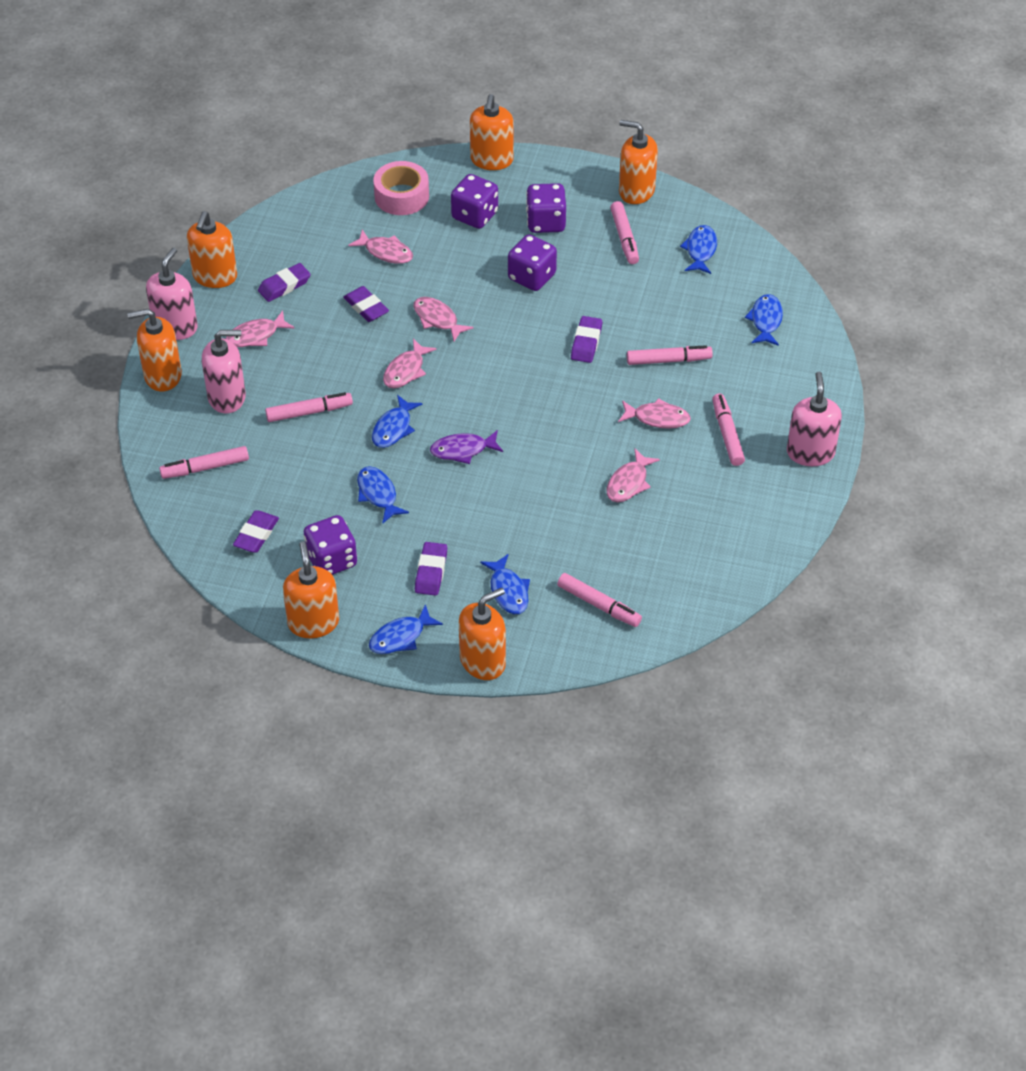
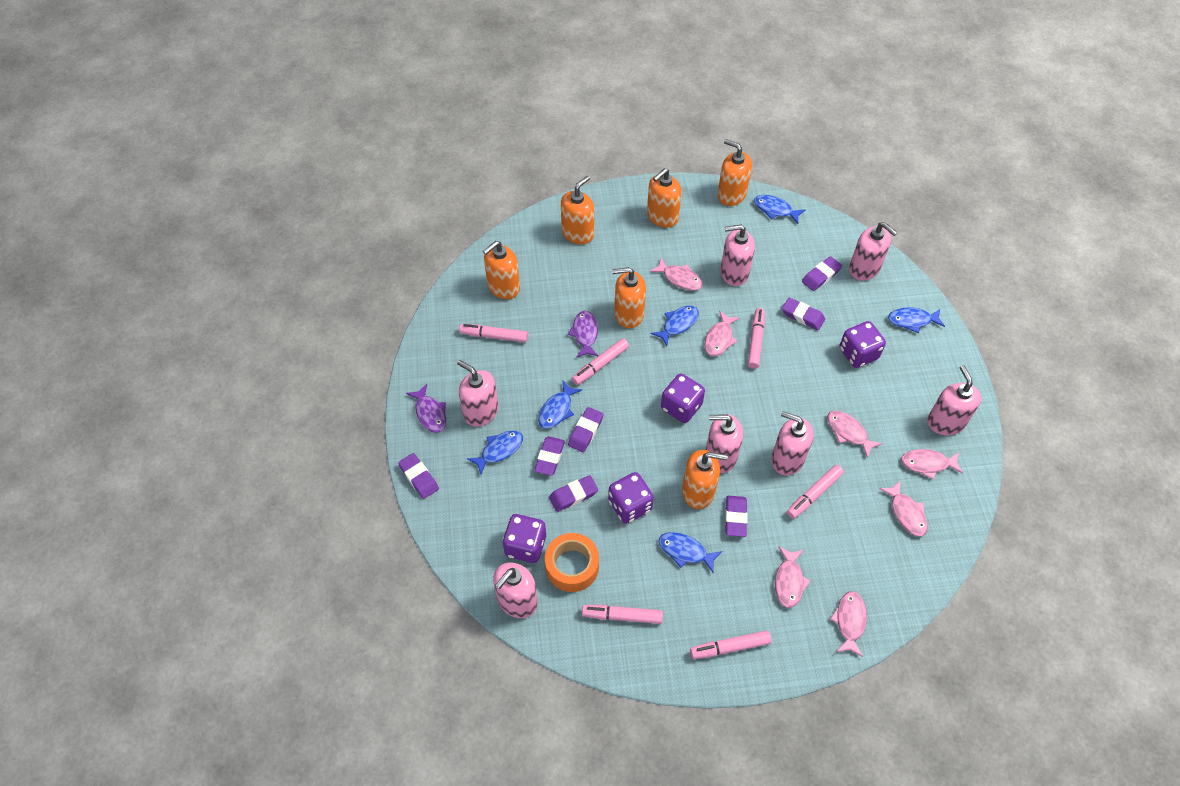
orange tape: 0 -> 1
pink fish: 6 -> 7
pink soap dispenser: 3 -> 7
pink tape: 1 -> 0
purple eraser: 5 -> 7
purple fish: 1 -> 2

